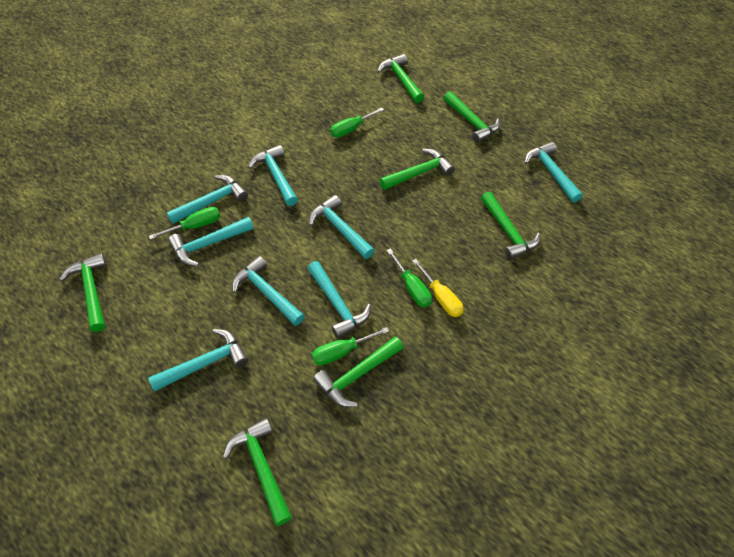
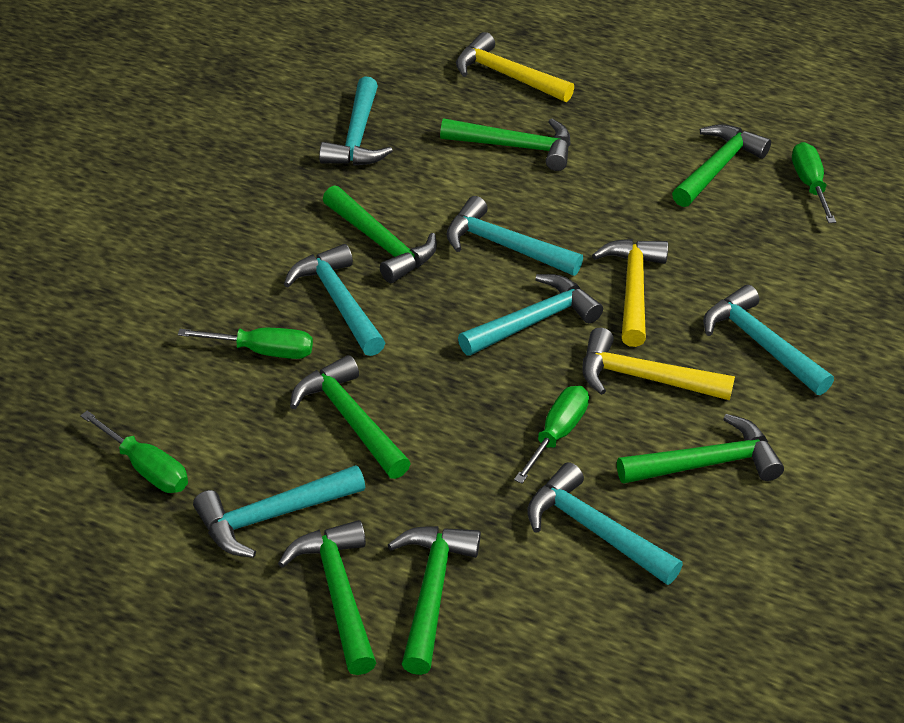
turquoise hammer: 8 -> 7
yellow hammer: 0 -> 3
yellow screwdriver: 1 -> 0

